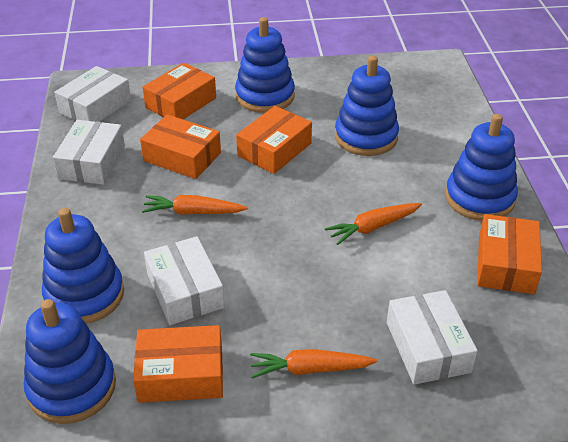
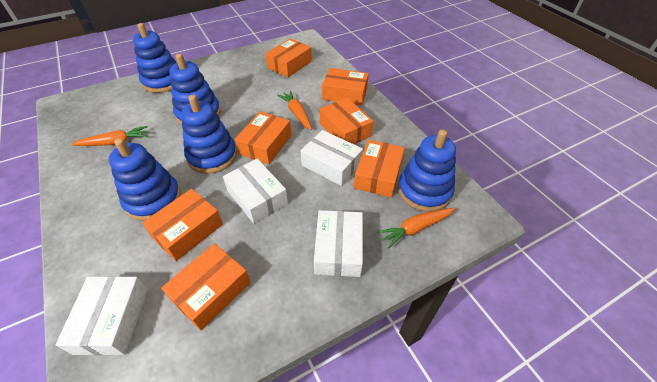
orange box: 5 -> 7

